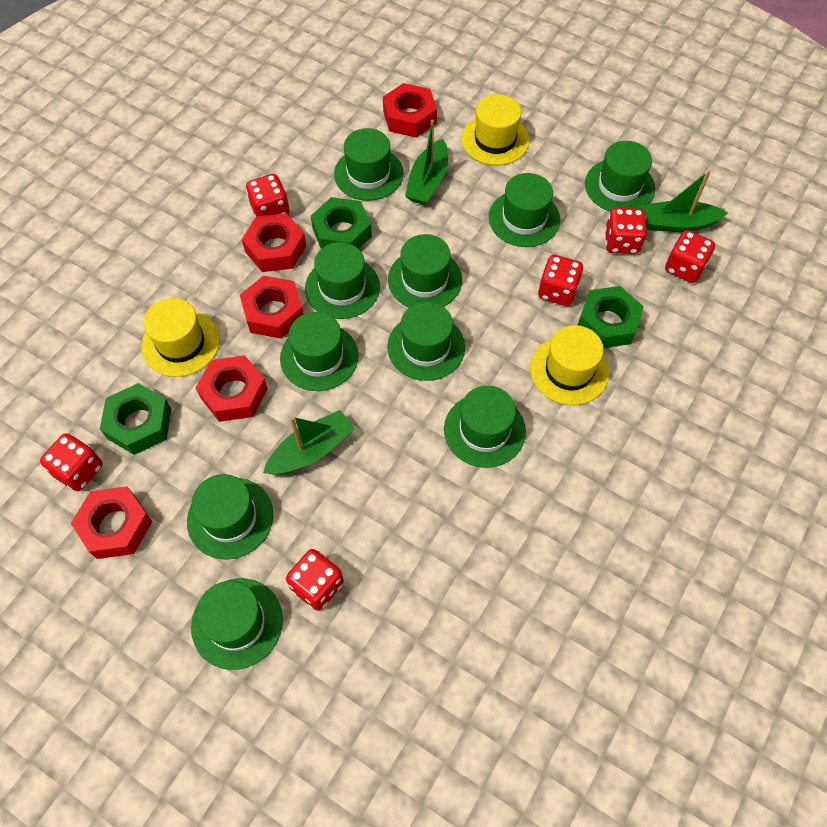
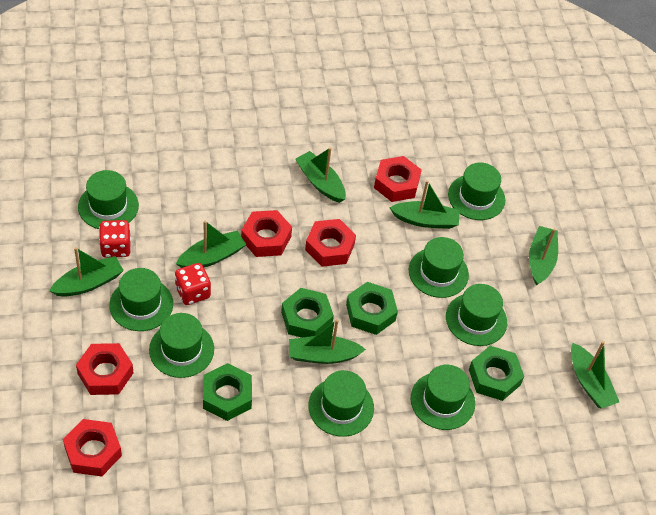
green boat: 3 -> 7
green hat: 10 -> 8
green nut: 3 -> 4
red dice: 6 -> 2
yellow hat: 3 -> 0

